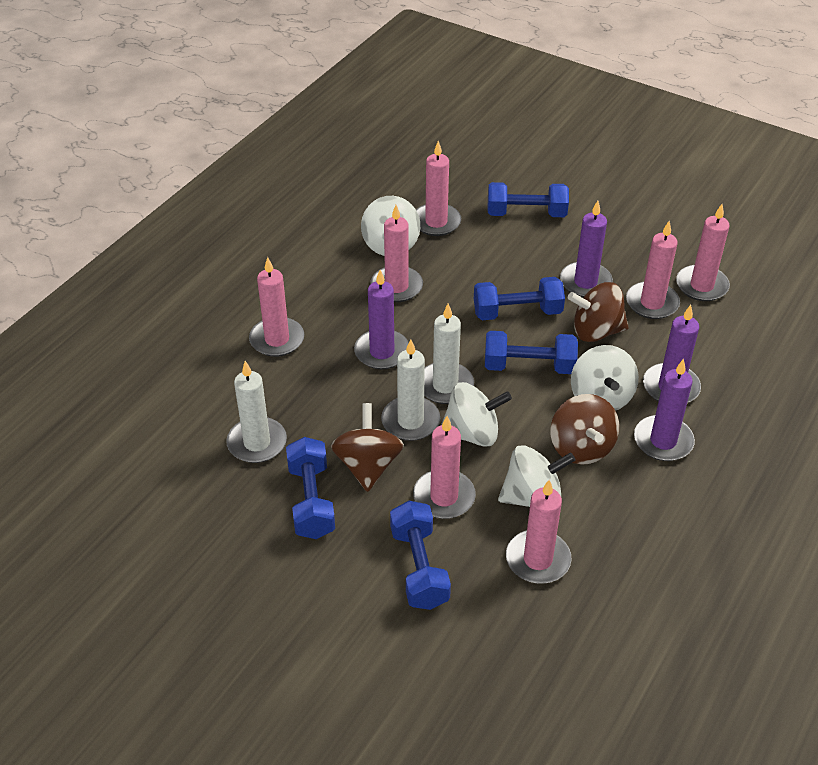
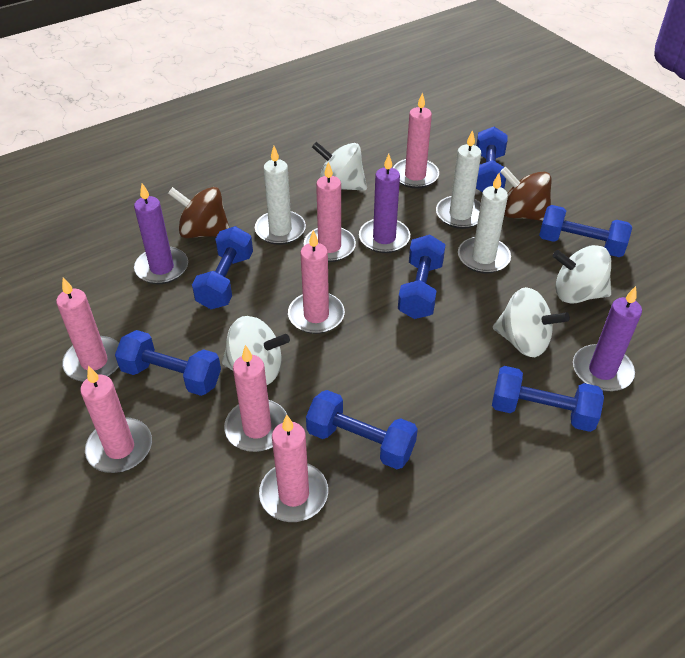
blue dumbbell: 5 -> 7
brown spinning top: 3 -> 2
purple candle: 4 -> 3

